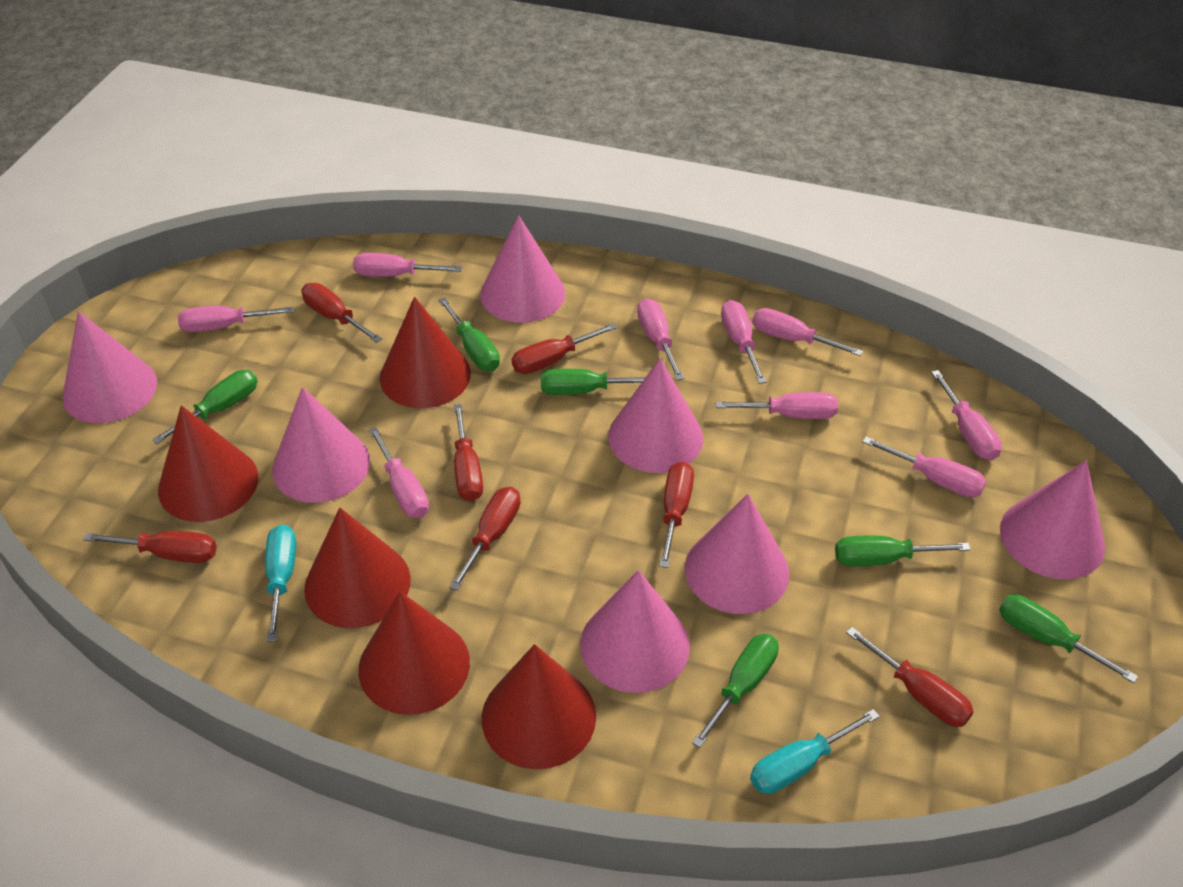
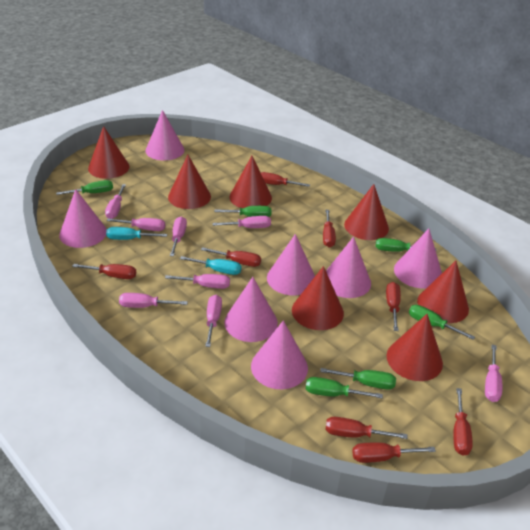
pink screwdriver: 9 -> 8
red cone: 5 -> 7
red screwdriver: 7 -> 8

